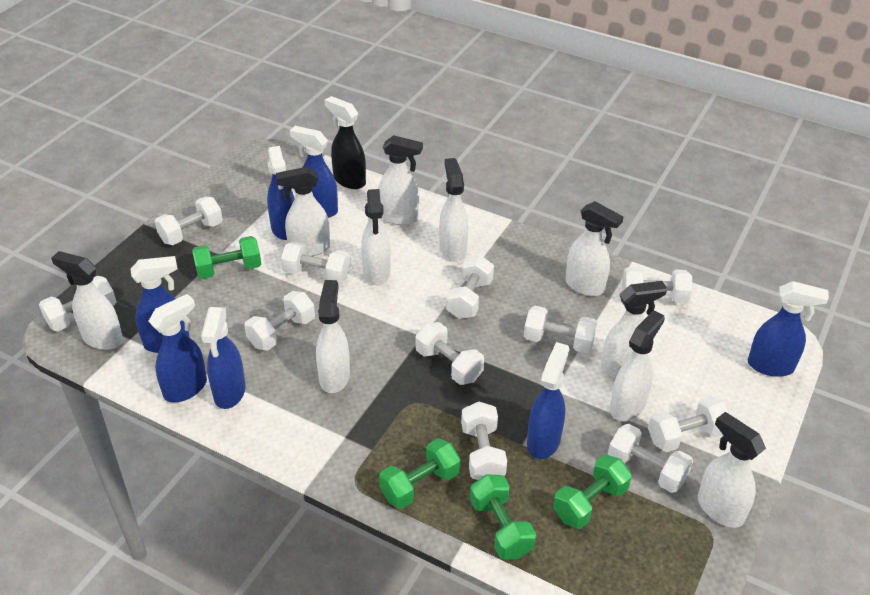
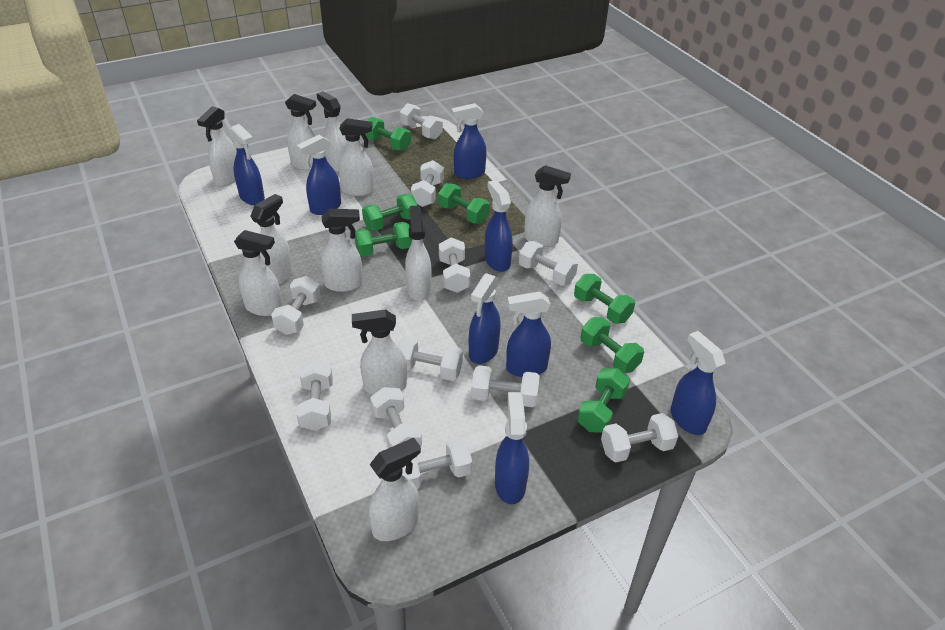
black spray bottle: 1 -> 0
blue spray bottle: 7 -> 8
green dumbbell: 4 -> 7
white spray bottle: 10 -> 11

